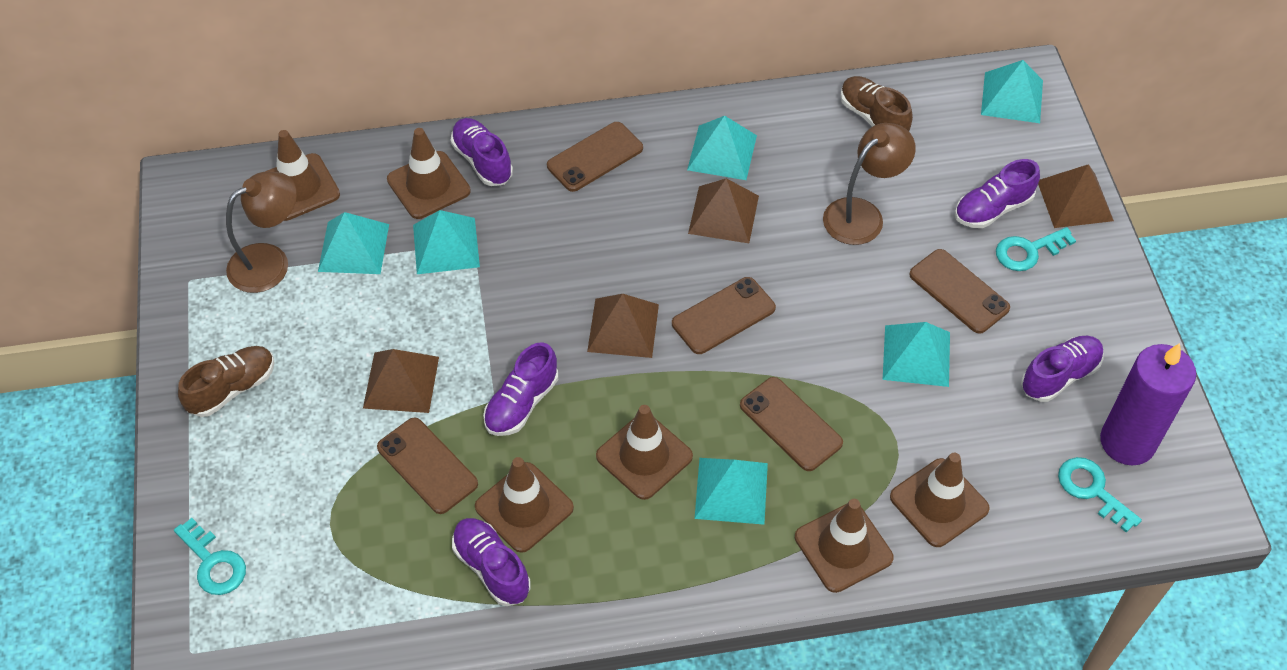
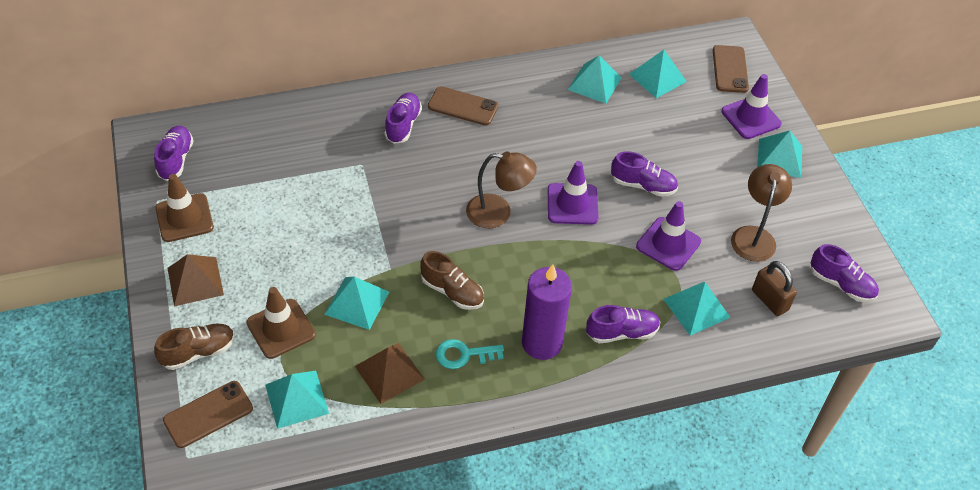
brown padlock: 0 -> 1
brown phone: 5 -> 3
brown pyramid: 4 -> 2
brown traffic cone: 6 -> 2
purple traffic cone: 0 -> 3
turquoise key: 3 -> 1

